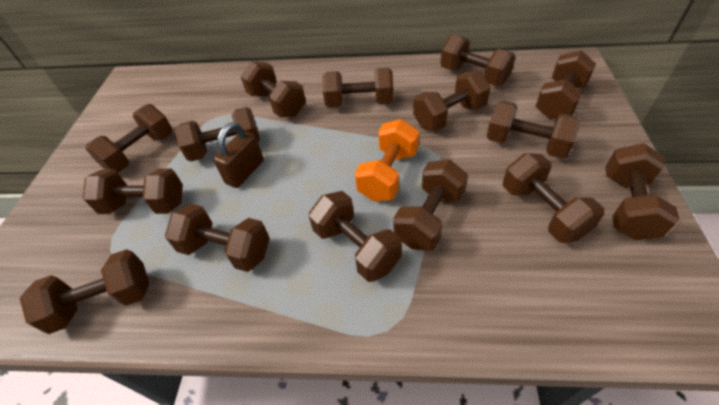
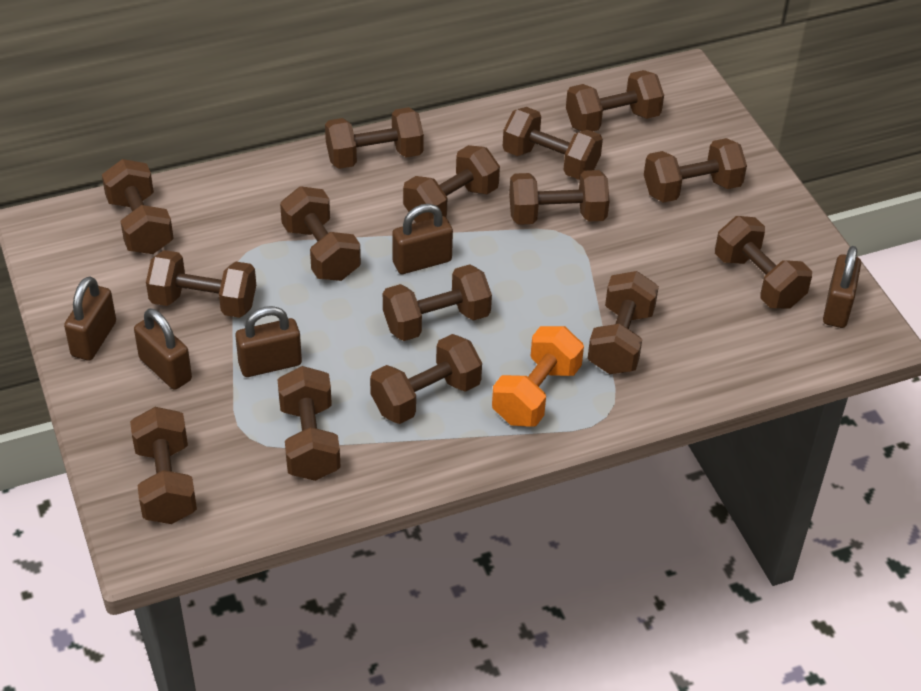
brown padlock: 1 -> 5

